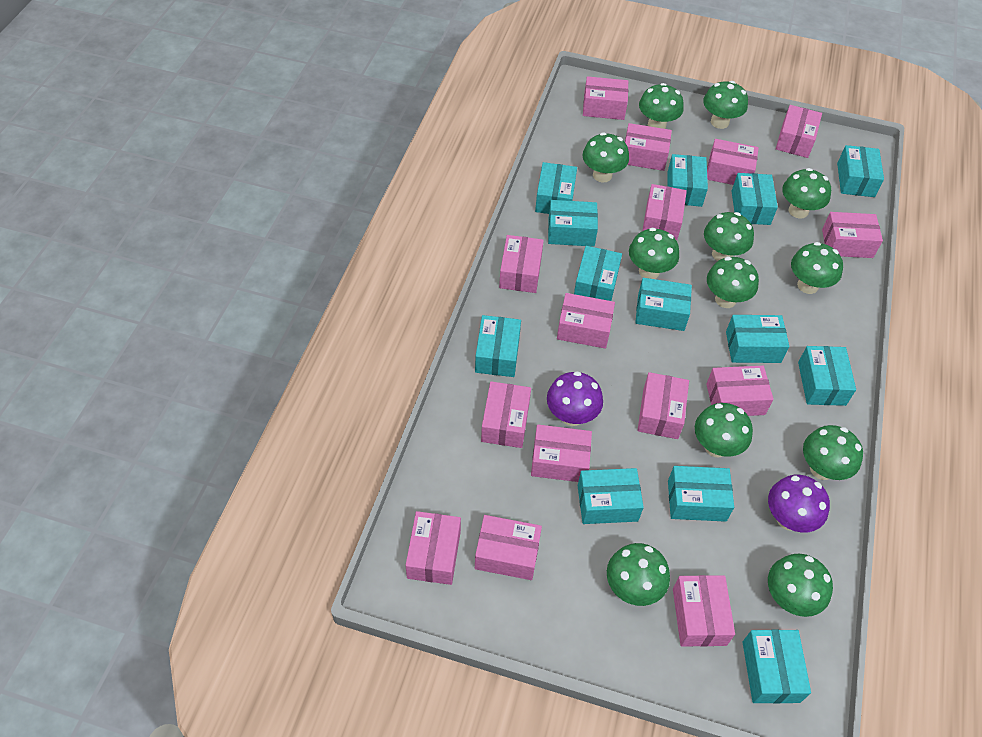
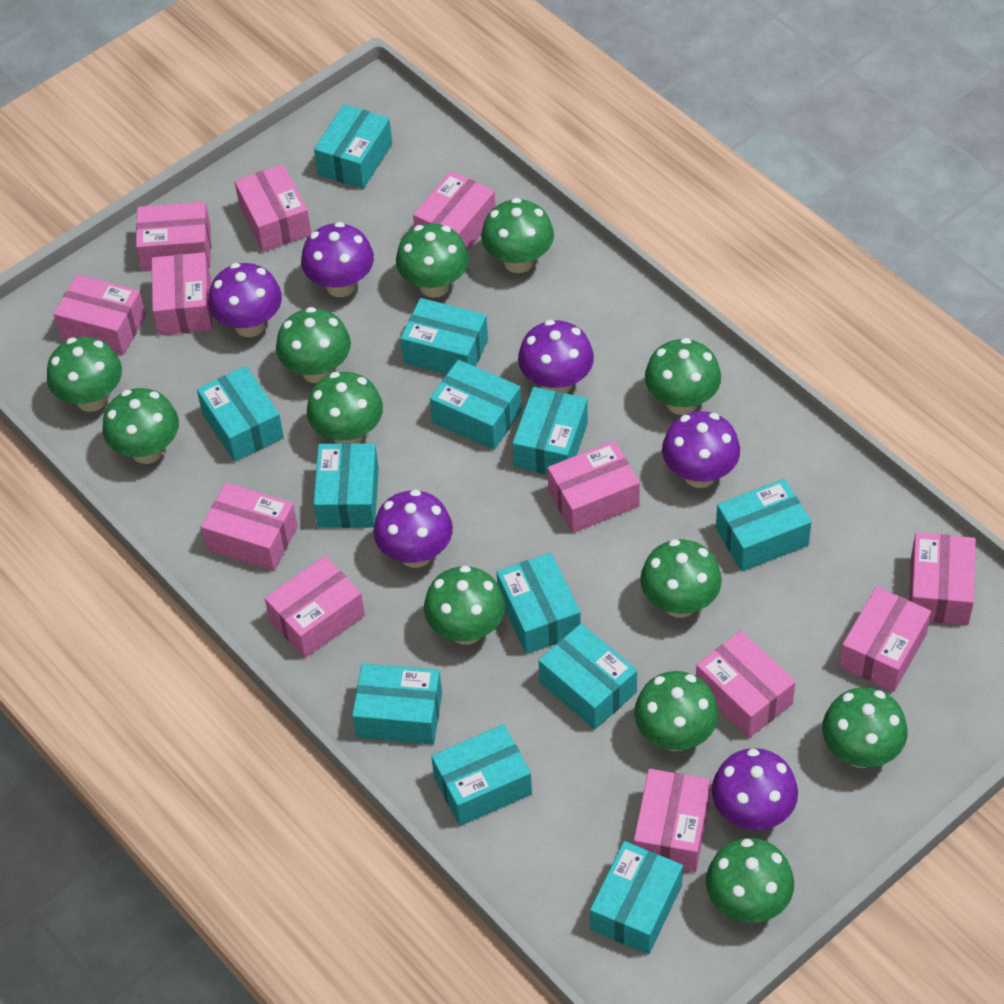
pink box: 15 -> 12
purple mushroom: 2 -> 6
turquoise box: 13 -> 12

